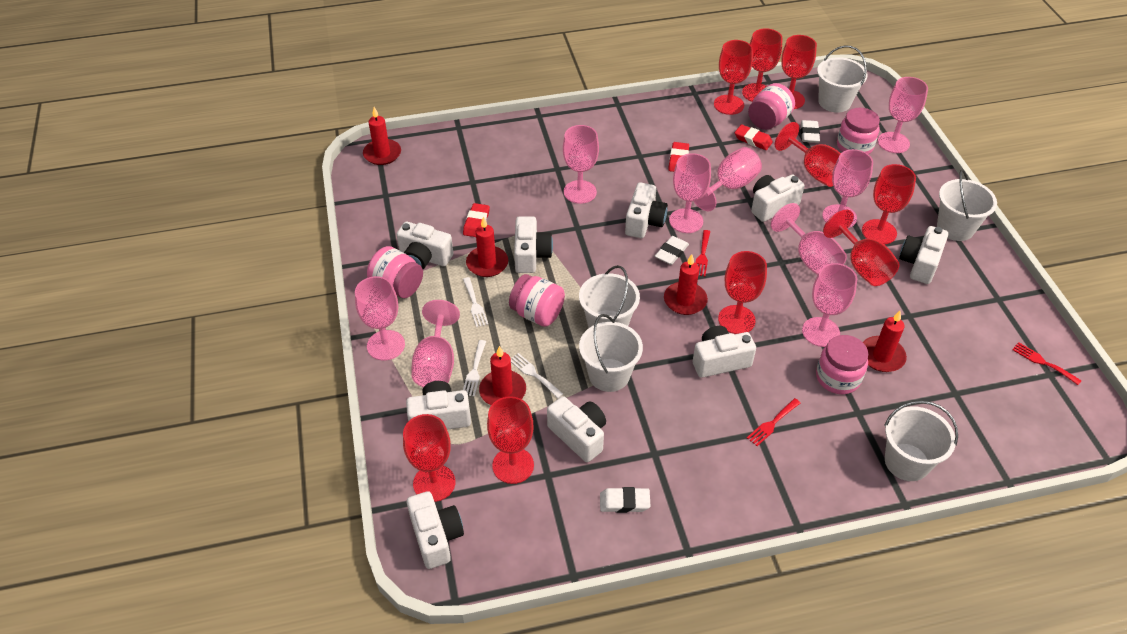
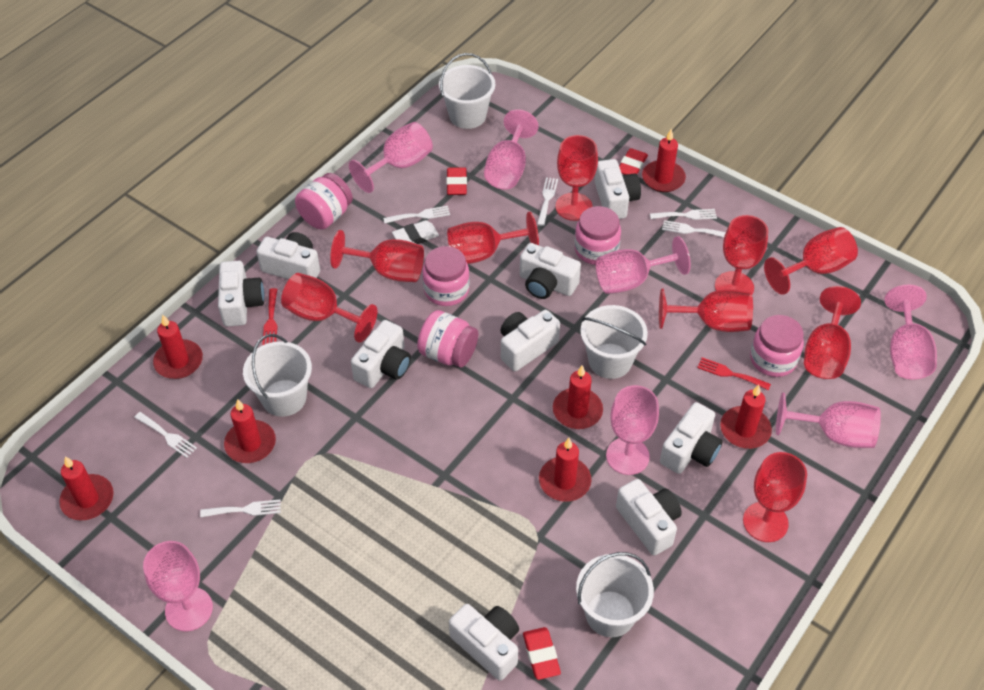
pink goblet: 9 -> 7
red candle: 5 -> 7
red fork: 3 -> 2
white bucket: 5 -> 4
white eraser: 3 -> 1
white fork: 3 -> 6

